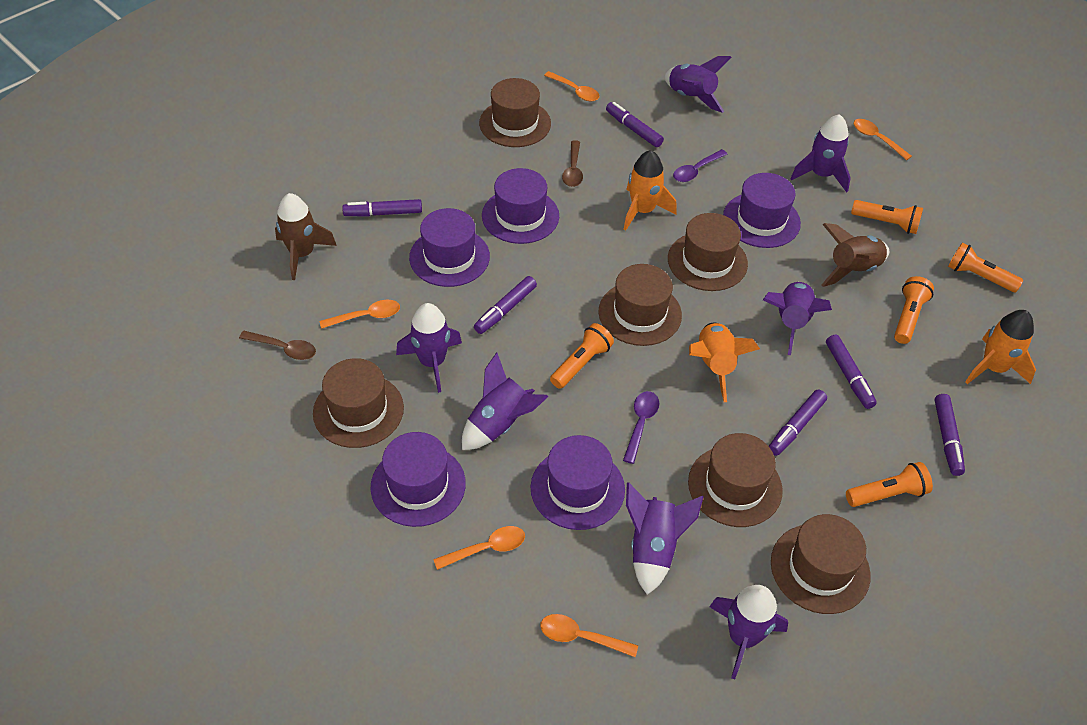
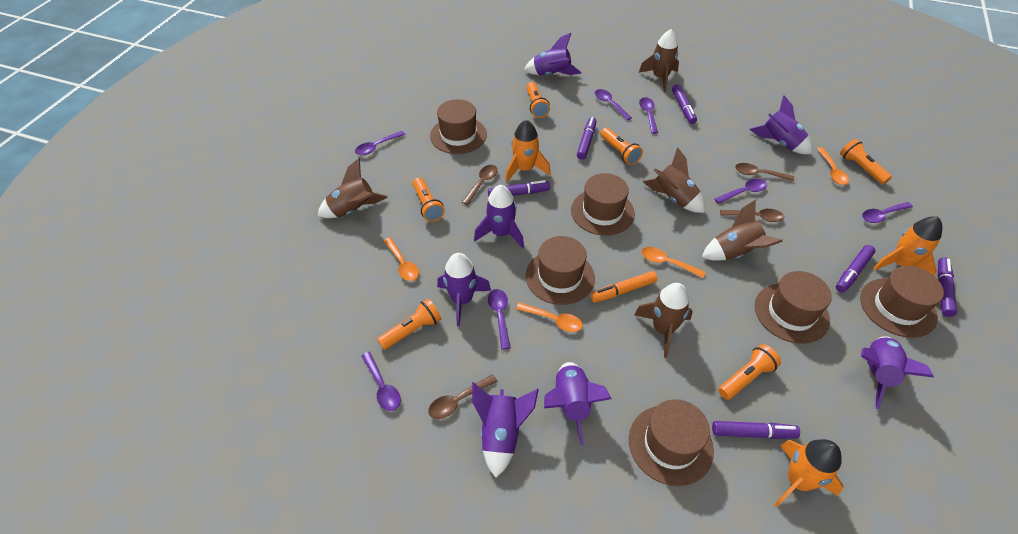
brown rocket: 2 -> 5
brown spoon: 2 -> 4
orange flashlight: 5 -> 6
orange marker: 0 -> 1
orange spoon: 5 -> 4
purple hat: 5 -> 0
purple spoon: 2 -> 7

